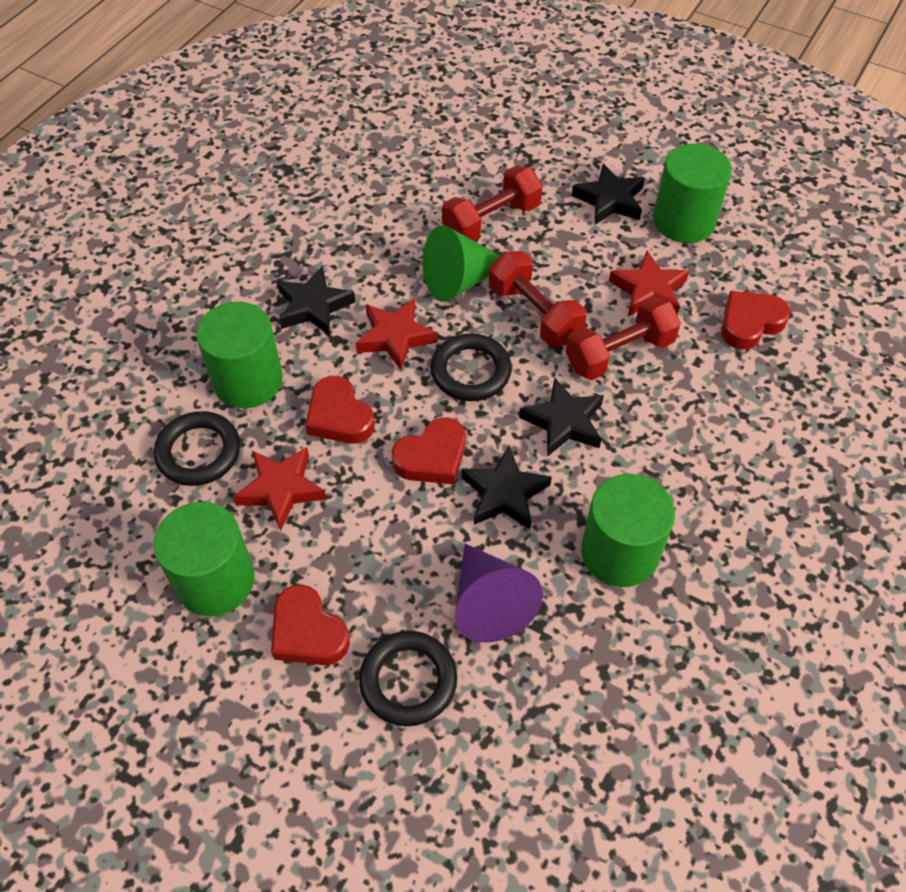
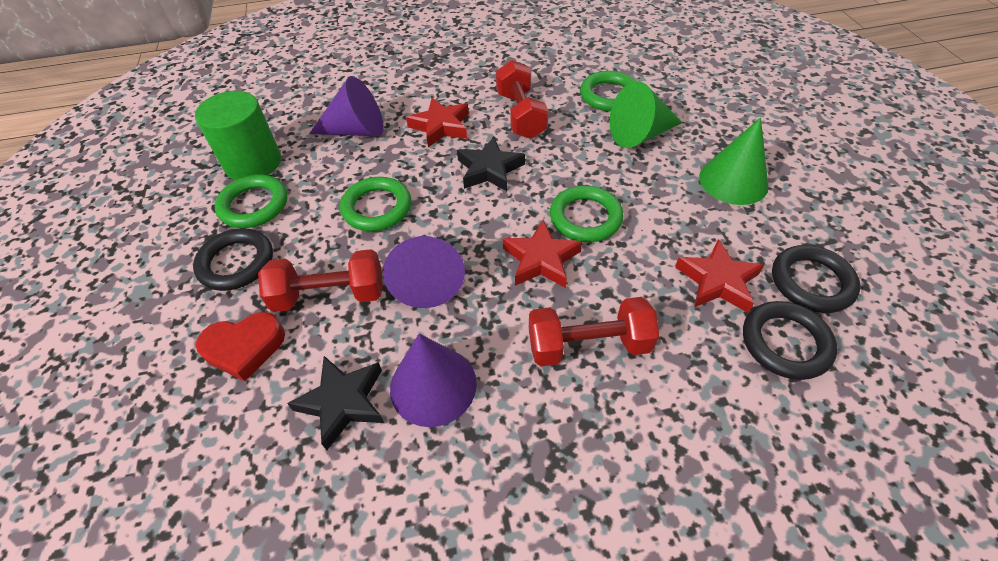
black star: 4 -> 2
green cone: 1 -> 2
green cylinder: 4 -> 1
green ring: 0 -> 4
purple cone: 1 -> 3
red heart: 4 -> 1

